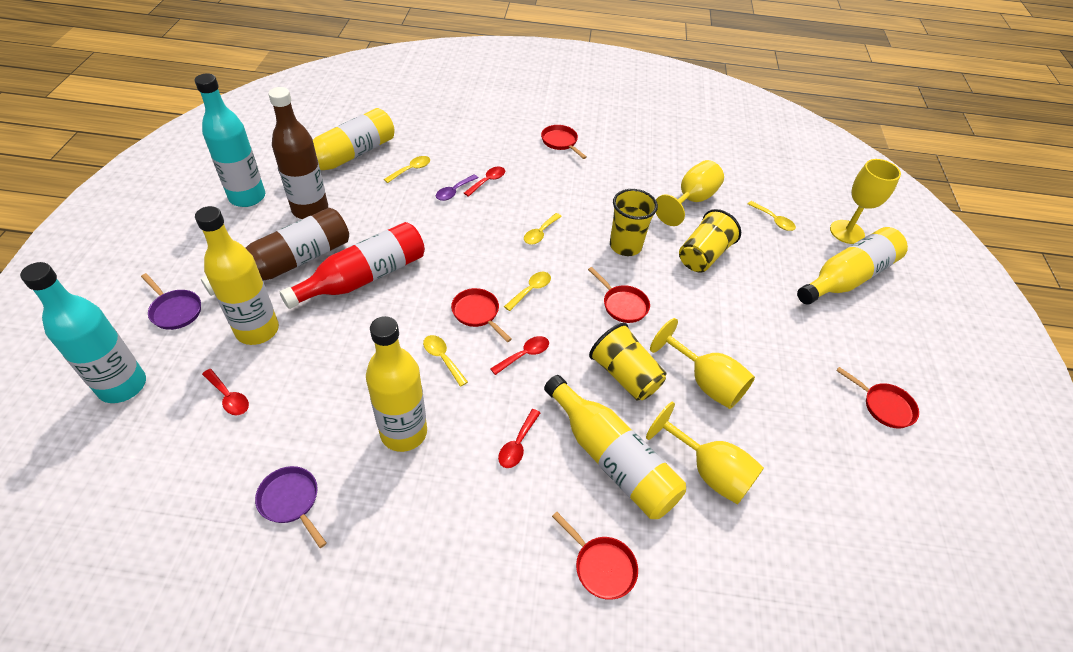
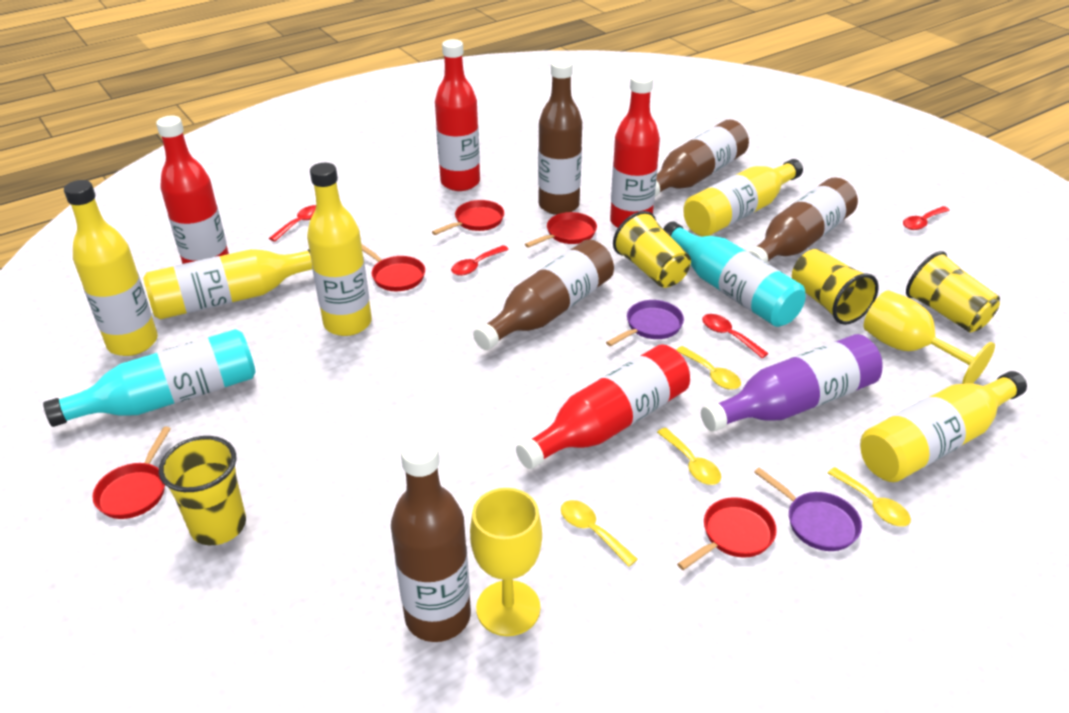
brown bottle: 2 -> 5
purple bottle: 0 -> 1
purple spoon: 1 -> 0
red bottle: 1 -> 4
yellow cup: 3 -> 4
yellow goblet: 4 -> 2
yellow spoon: 5 -> 4

